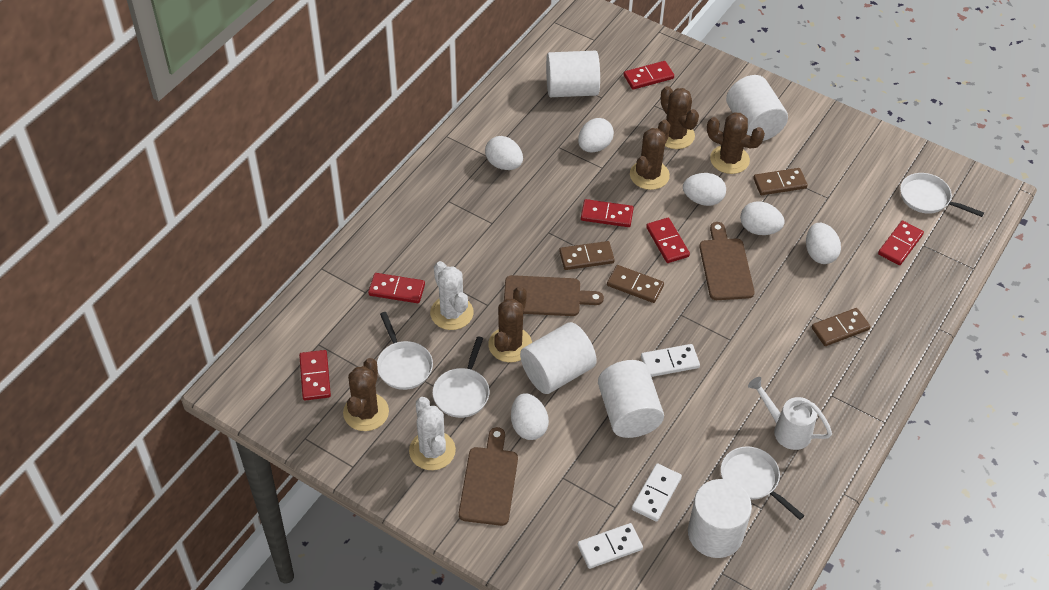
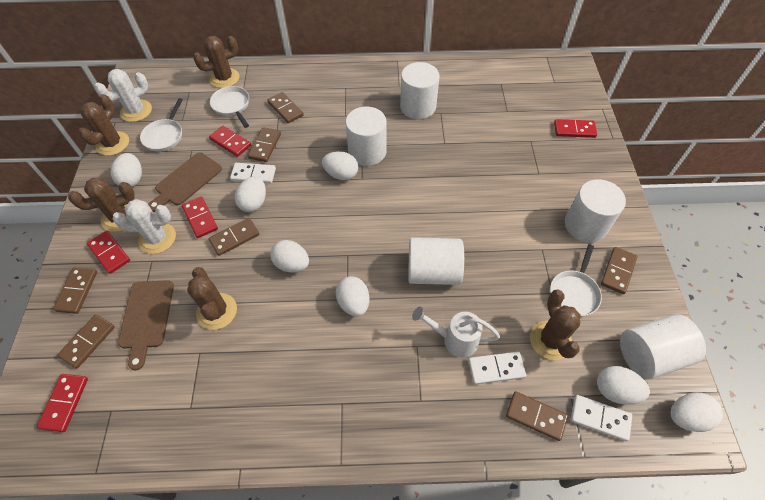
brown cutting board: 3 -> 2
brown domino: 4 -> 7
red domino: 6 -> 5
white egg: 6 -> 7
white pan: 4 -> 3

